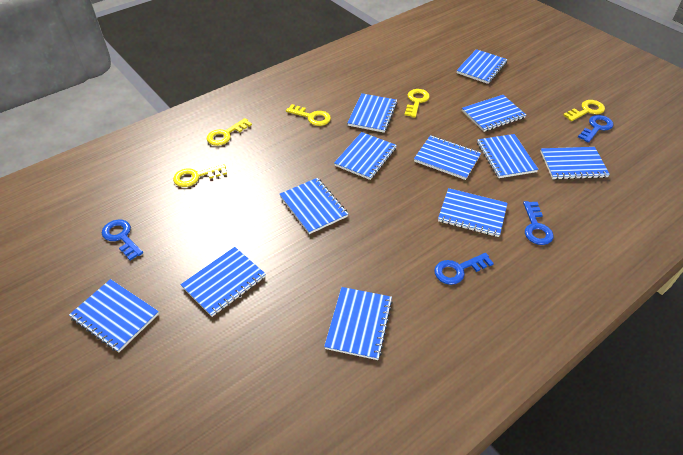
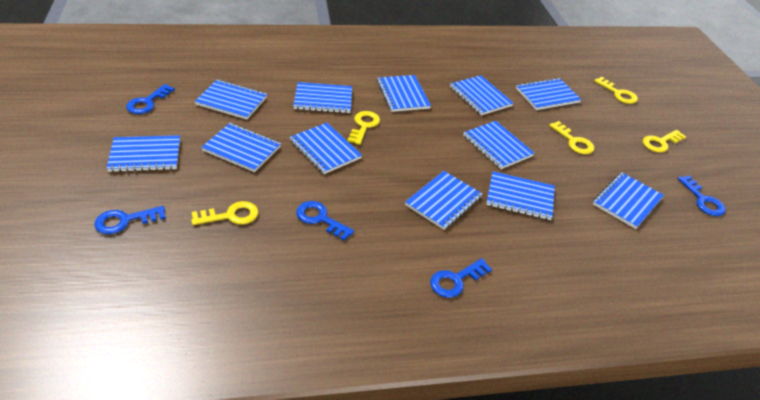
blue key: 4 -> 5

